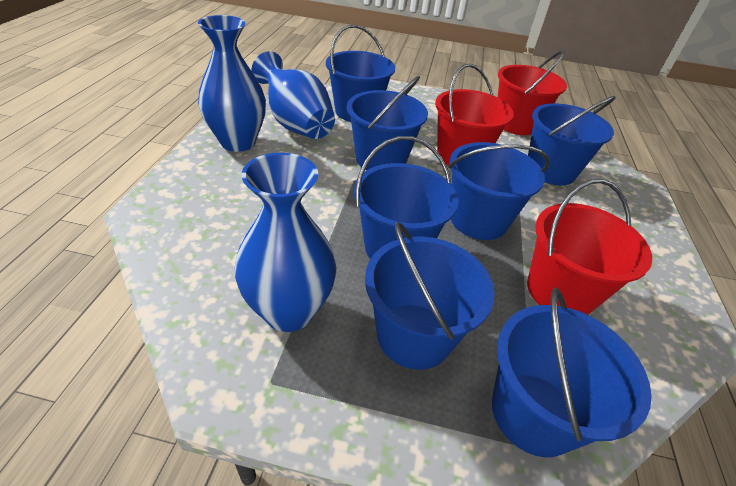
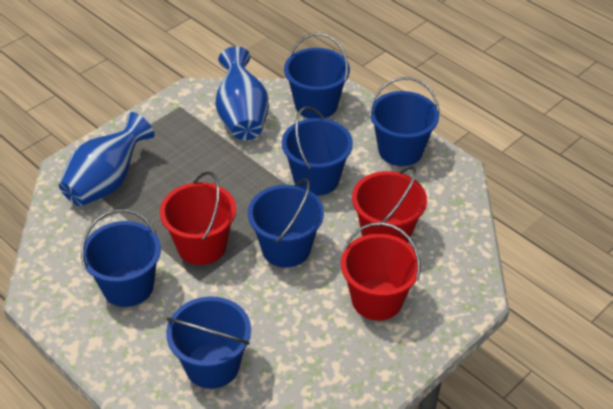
blue bucket: 7 -> 6
blue vase: 3 -> 2

